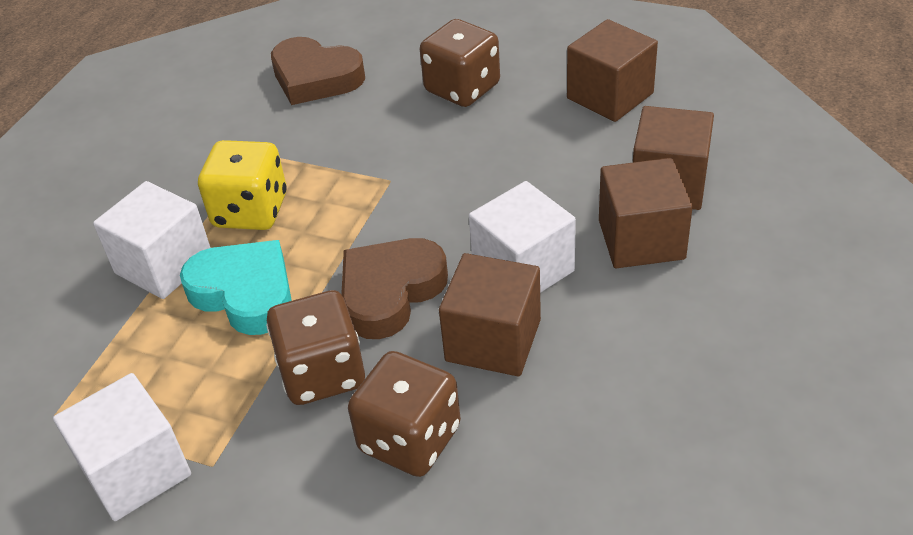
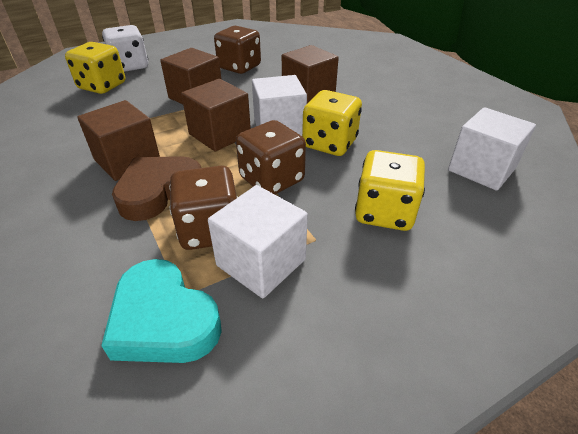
brown heart: 2 -> 1
white dice: 0 -> 1
yellow dice: 1 -> 3

